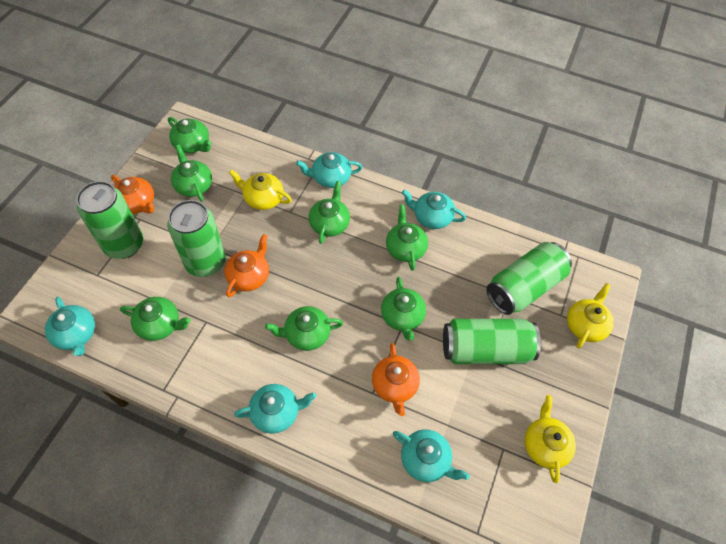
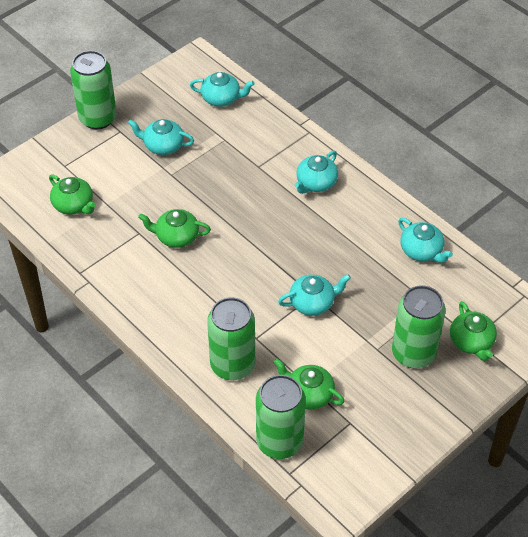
green teapot: 7 -> 4
orange teapot: 3 -> 0
yellow teapot: 3 -> 0

